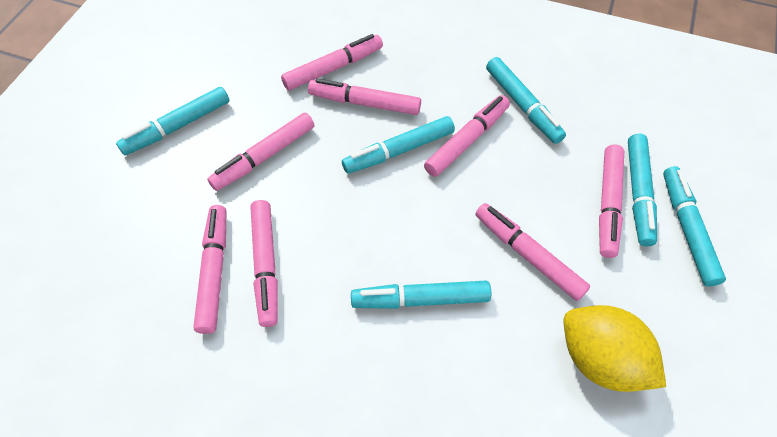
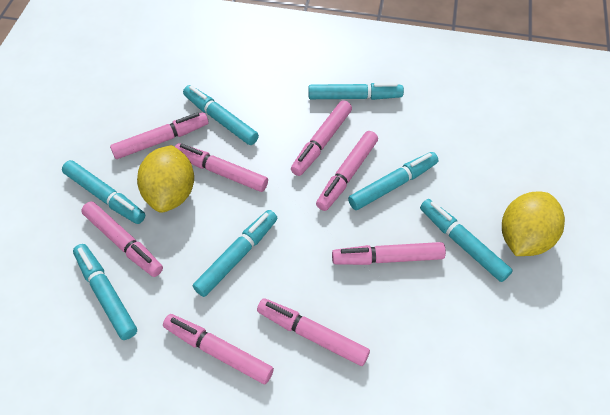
turquoise marker: 6 -> 7
yellow lemon: 1 -> 2

